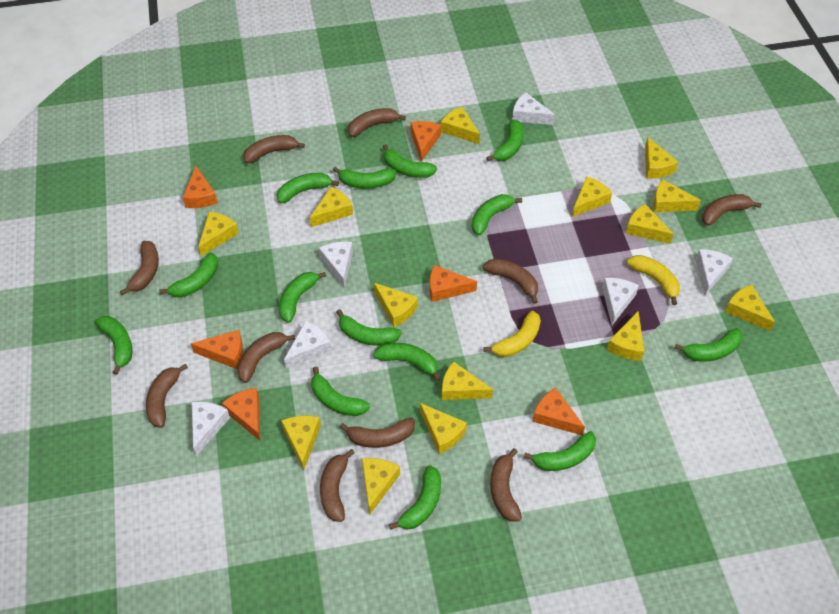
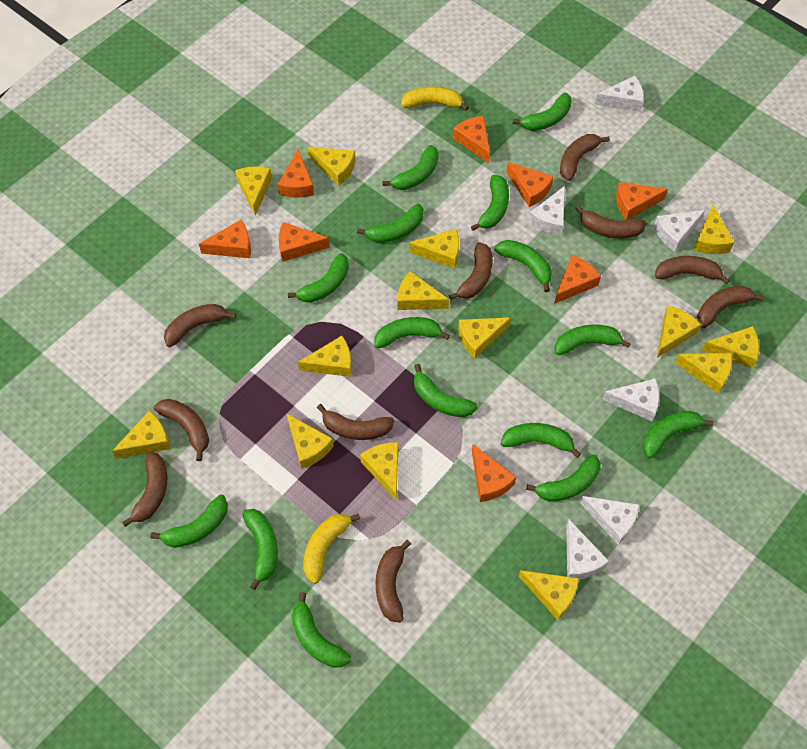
green banana: 14 -> 15
orange cheese: 6 -> 8

